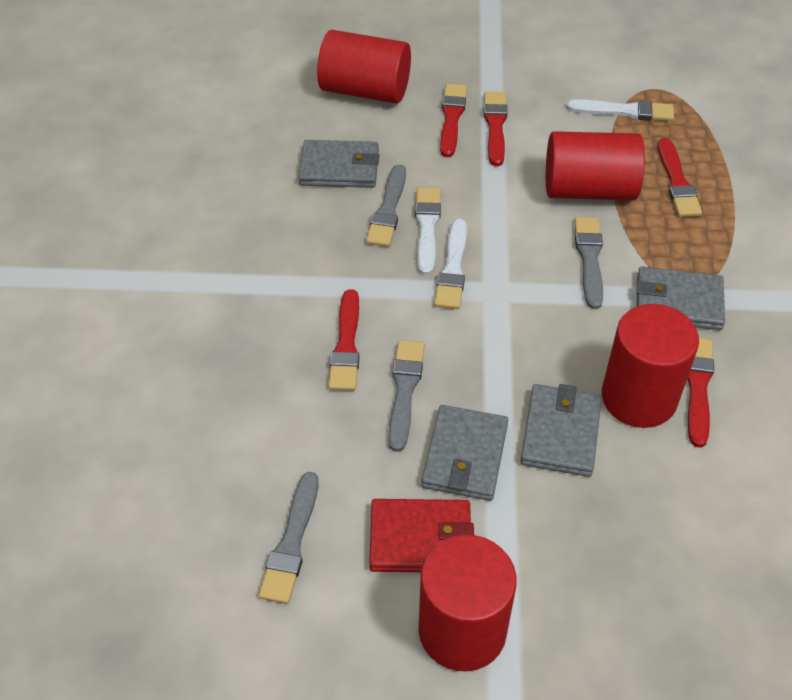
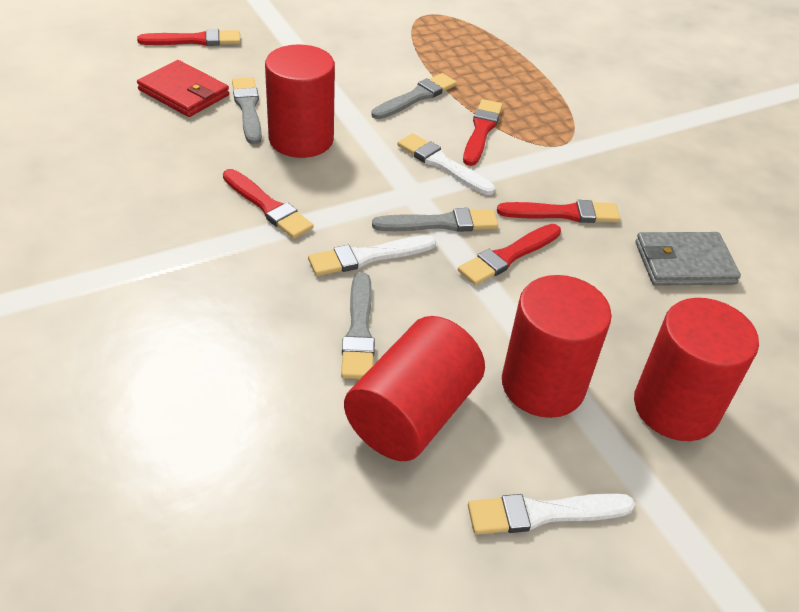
grey wallet: 4 -> 1

